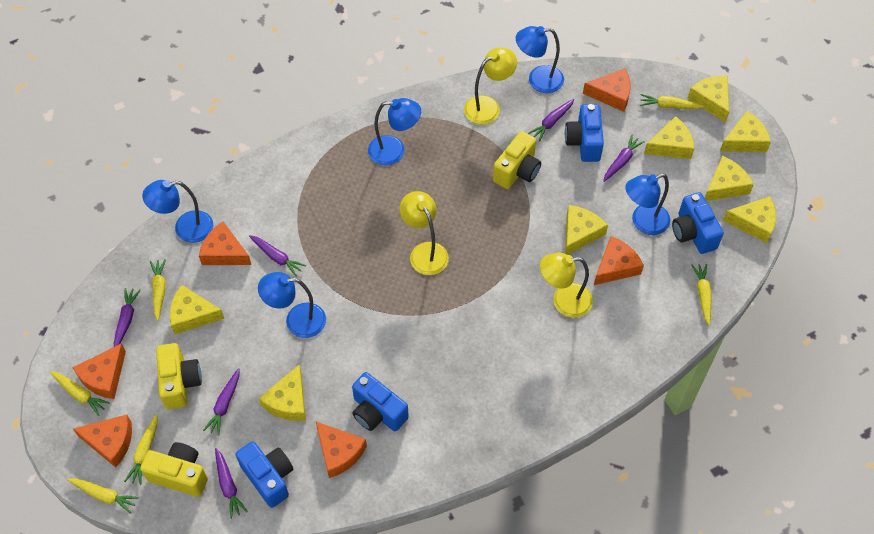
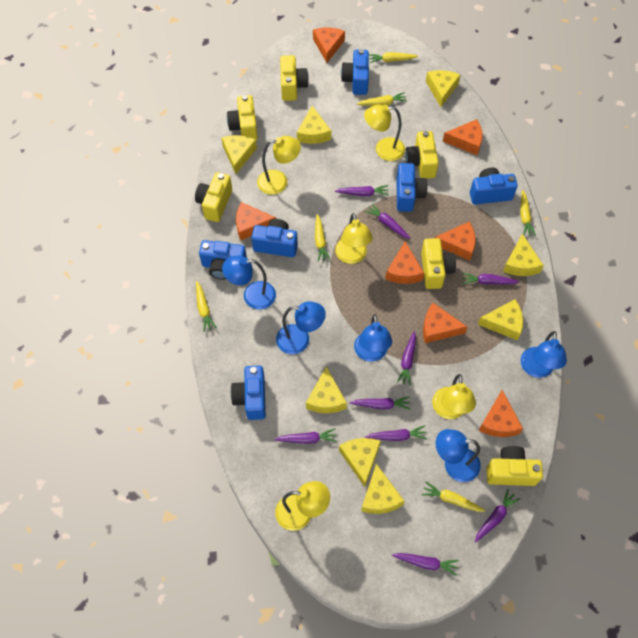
blue camera: 4 -> 6
orange cheese: 6 -> 7
purple carrot: 6 -> 9
yellow camera: 3 -> 6
yellow lamp: 3 -> 5

